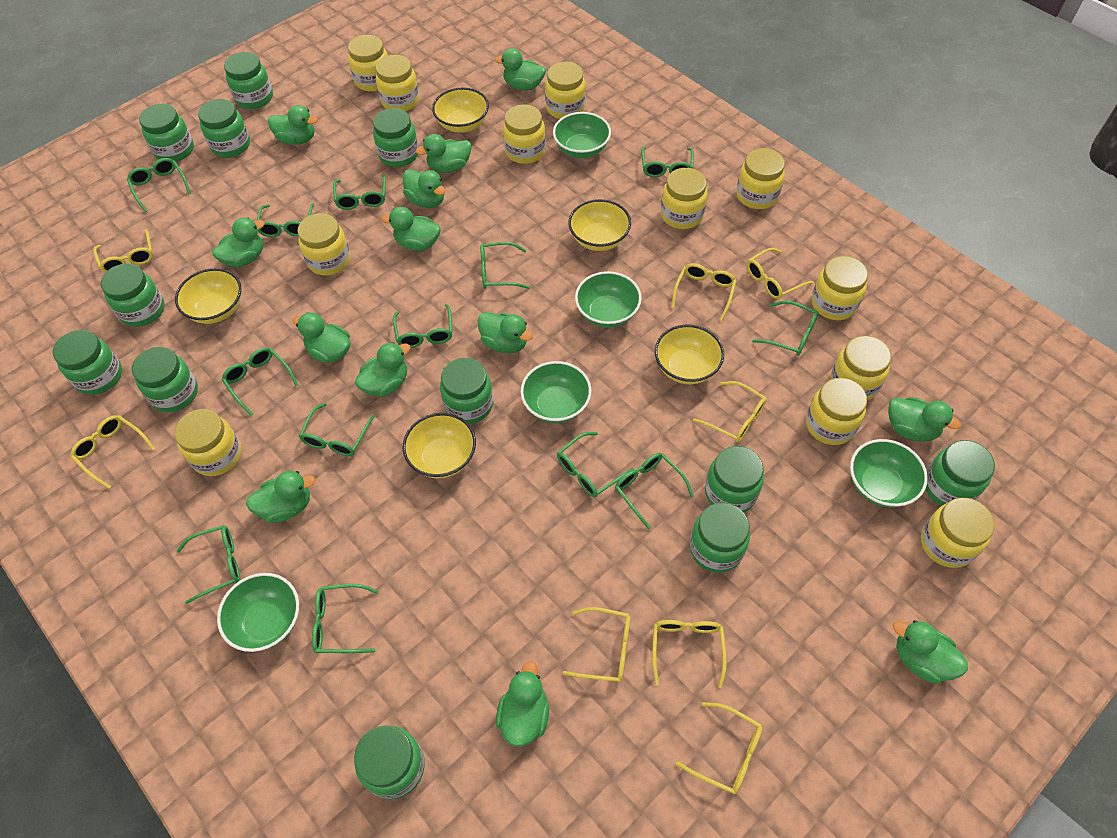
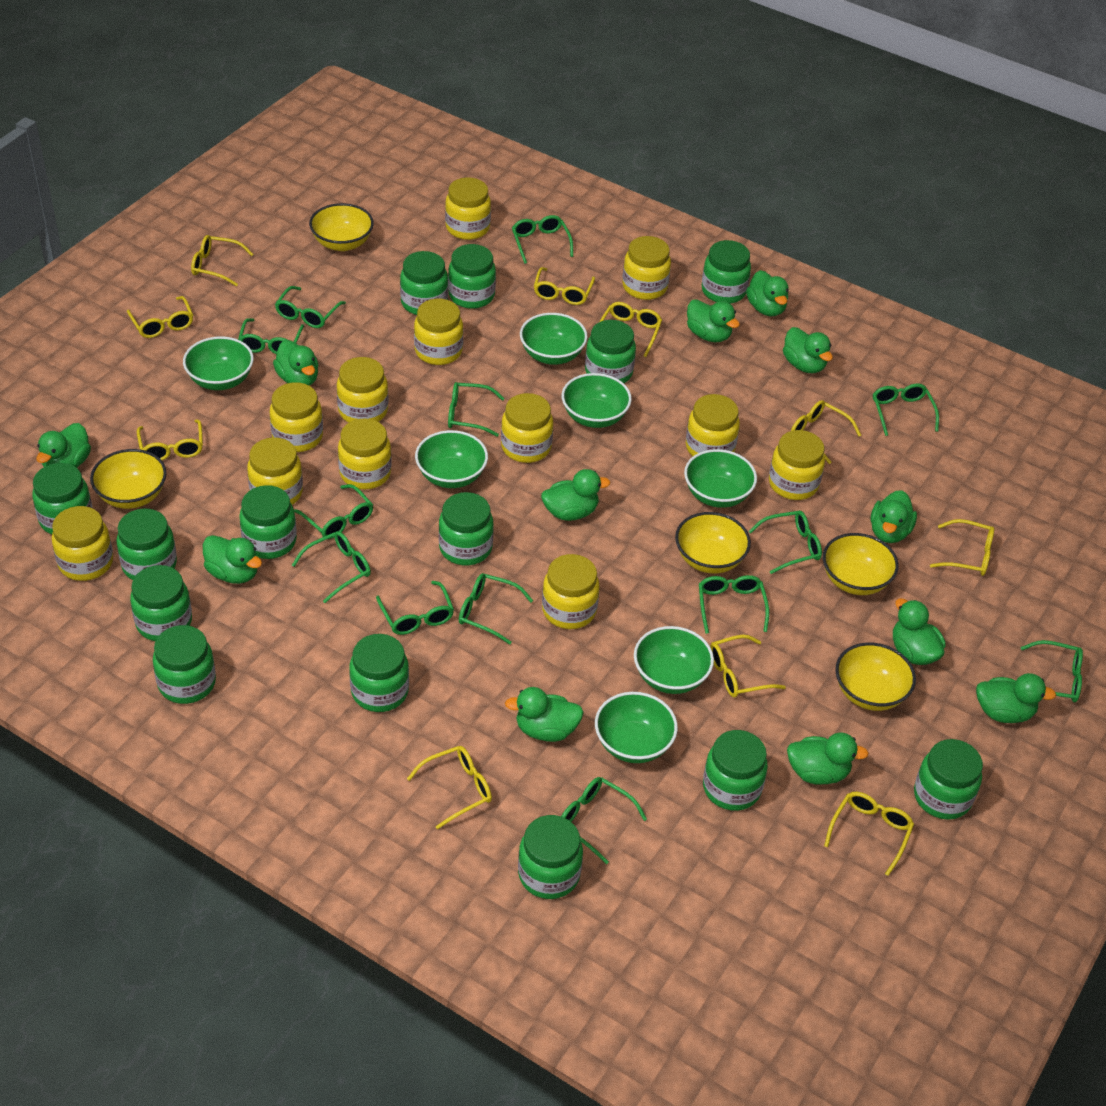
green bowl: 5 -> 7
green duck: 13 -> 12
green jar: 12 -> 14
yellow glasses: 8 -> 10

